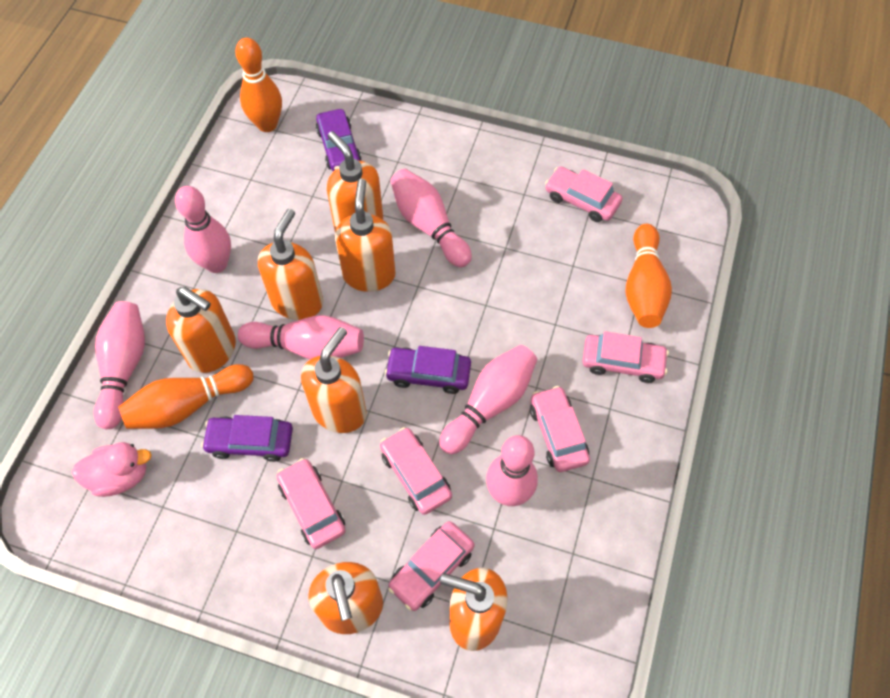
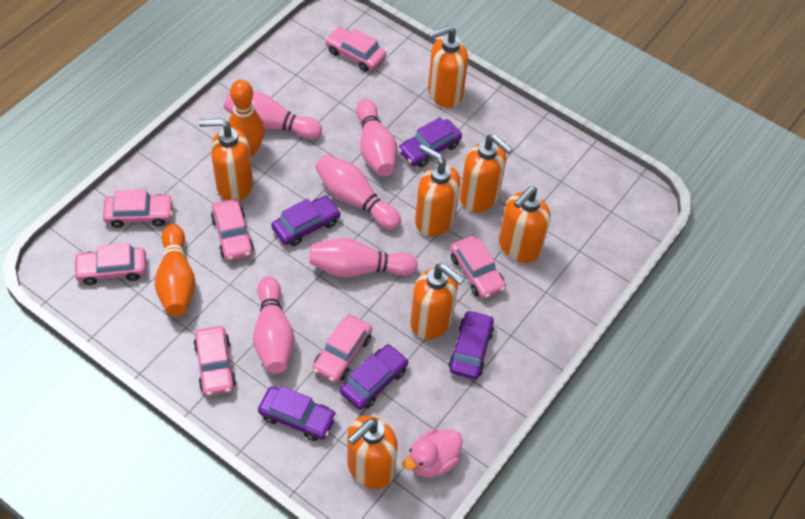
orange bowling pin: 3 -> 2
pink bowling pin: 6 -> 5
pink car: 6 -> 7
purple car: 3 -> 5

